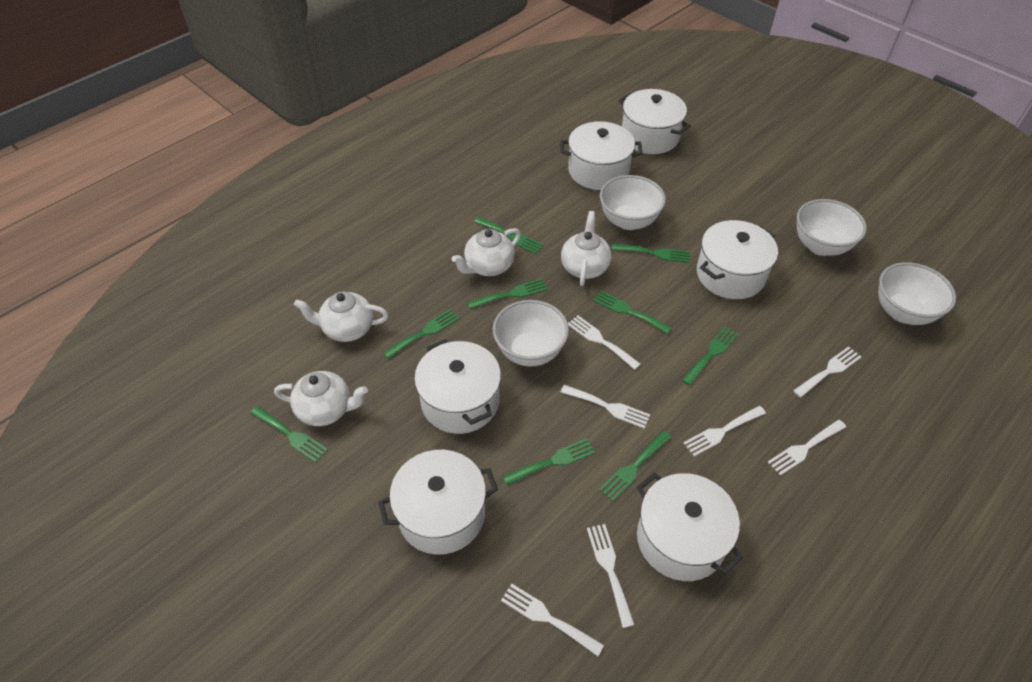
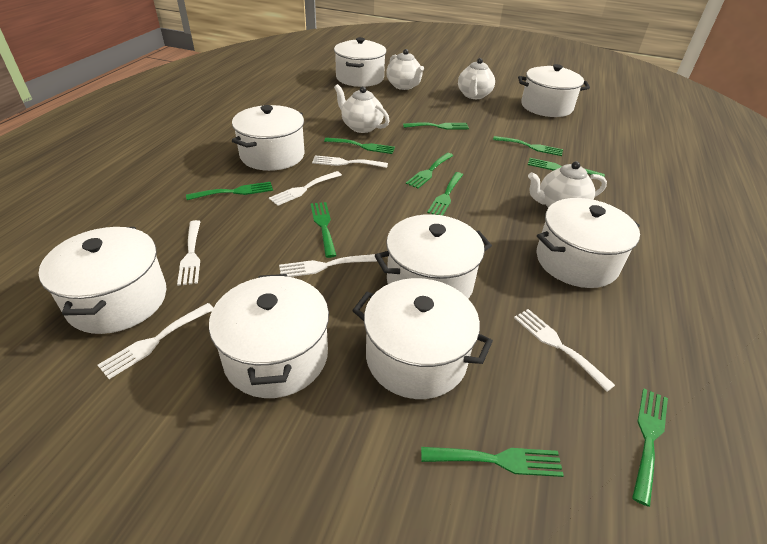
green fork: 9 -> 10
white bowl: 4 -> 0
white fork: 7 -> 6
white pot: 6 -> 8

